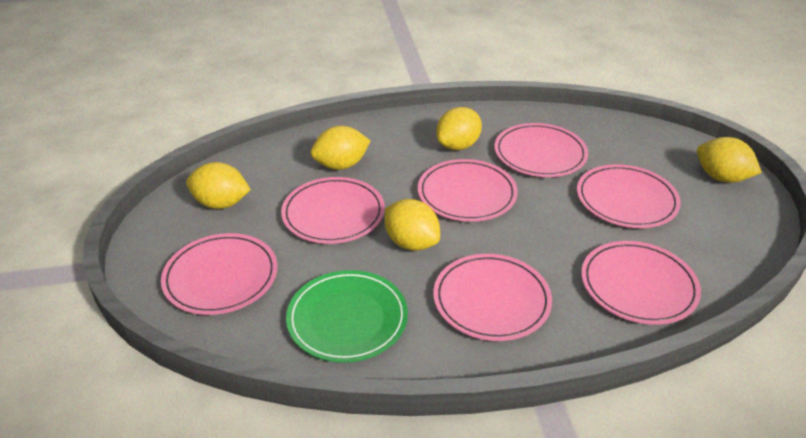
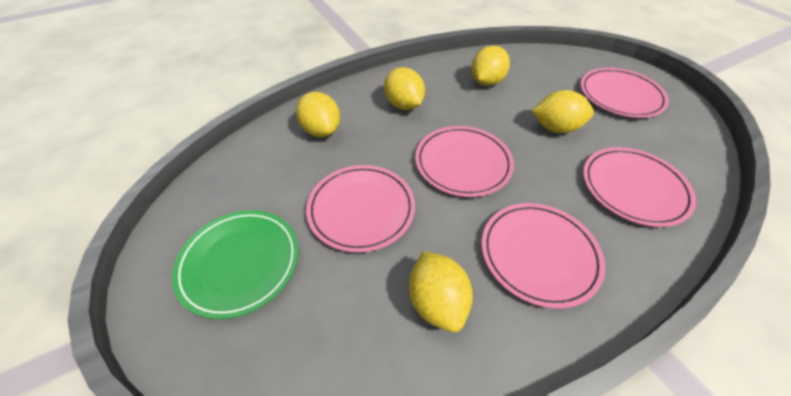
pink plate: 7 -> 5

